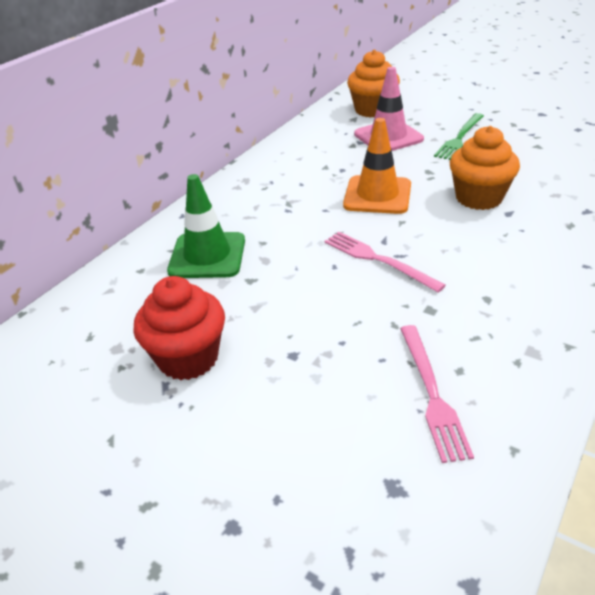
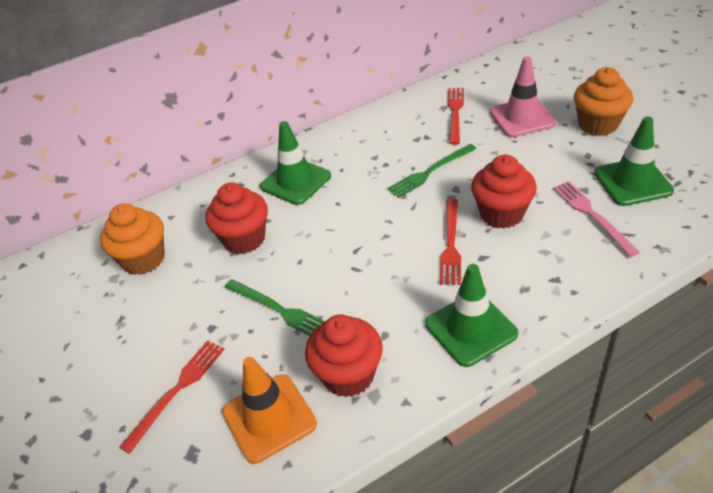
green fork: 1 -> 2
green traffic cone: 1 -> 3
pink fork: 2 -> 1
red cupcake: 1 -> 3
red fork: 0 -> 3

